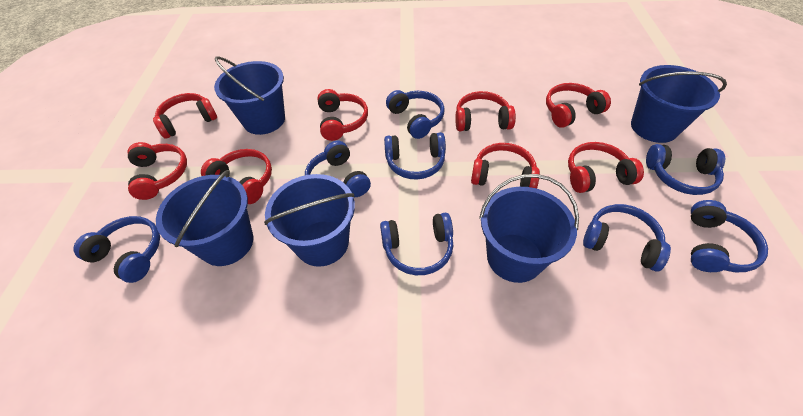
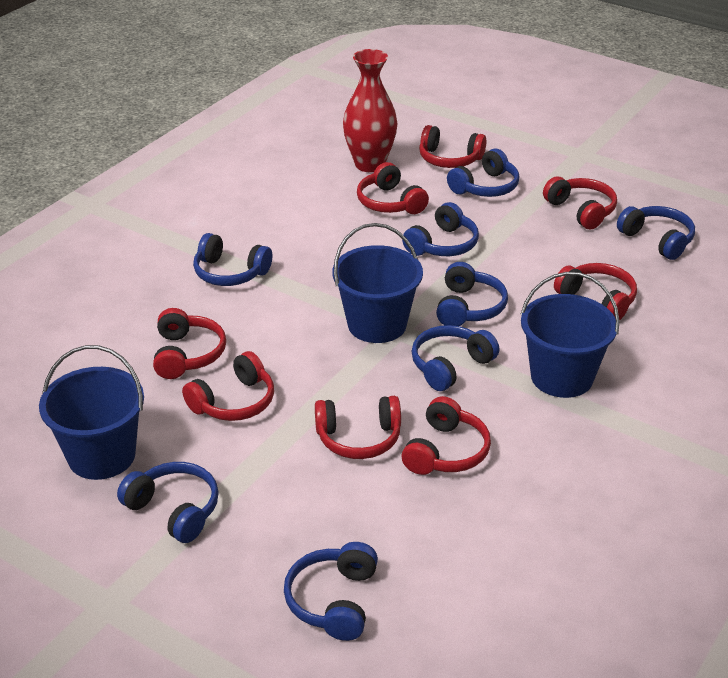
blue bucket: 5 -> 3
red vase: 0 -> 1

